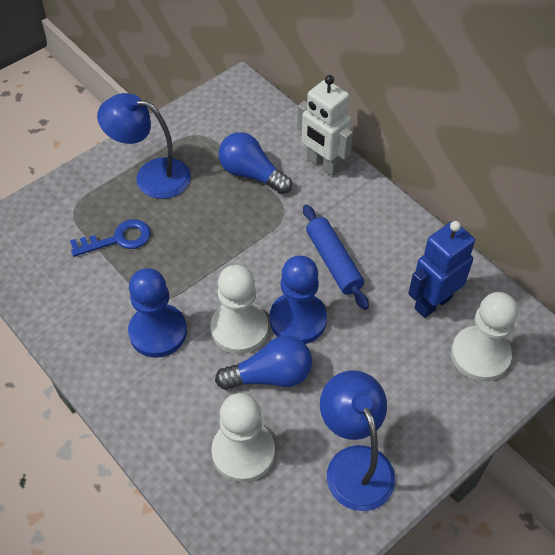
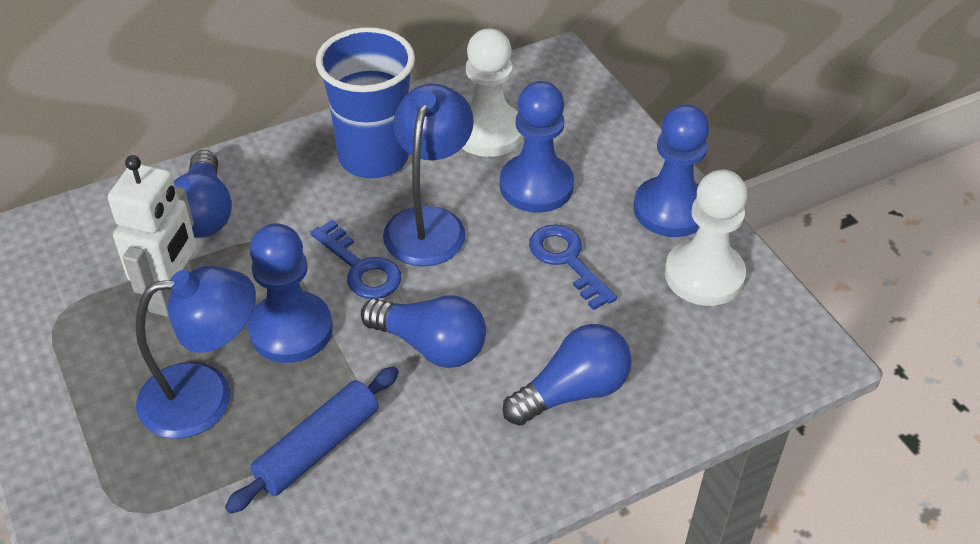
blue cup: 0 -> 1
blue key: 1 -> 2
blue light bulb: 2 -> 3
blue pawn: 2 -> 3
blue robot: 1 -> 0
white pawn: 3 -> 2

